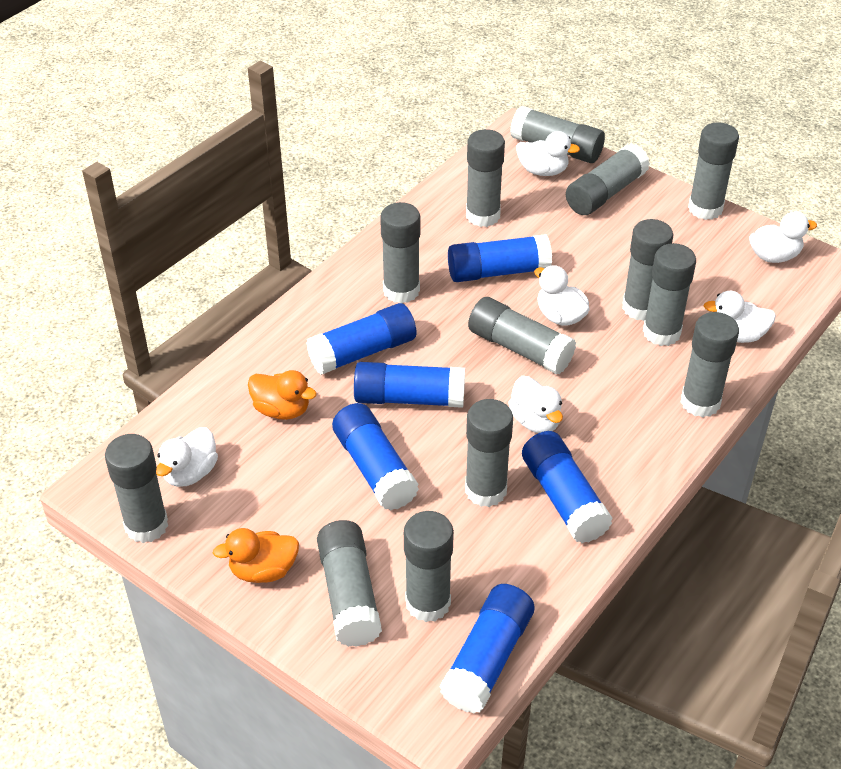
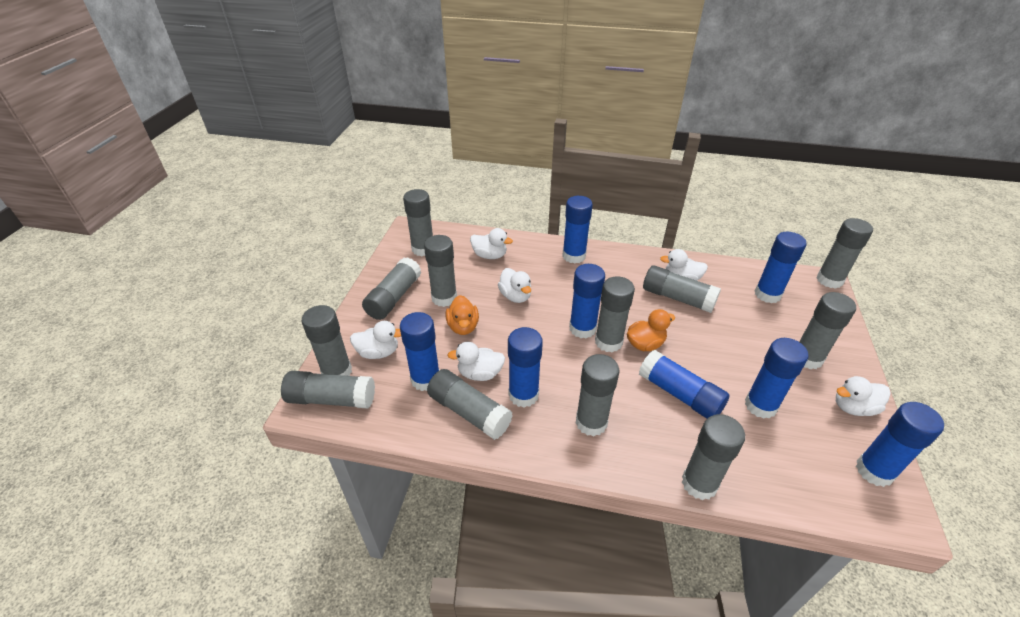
blue glue stick: 6 -> 8
grey glue stick: 13 -> 12

